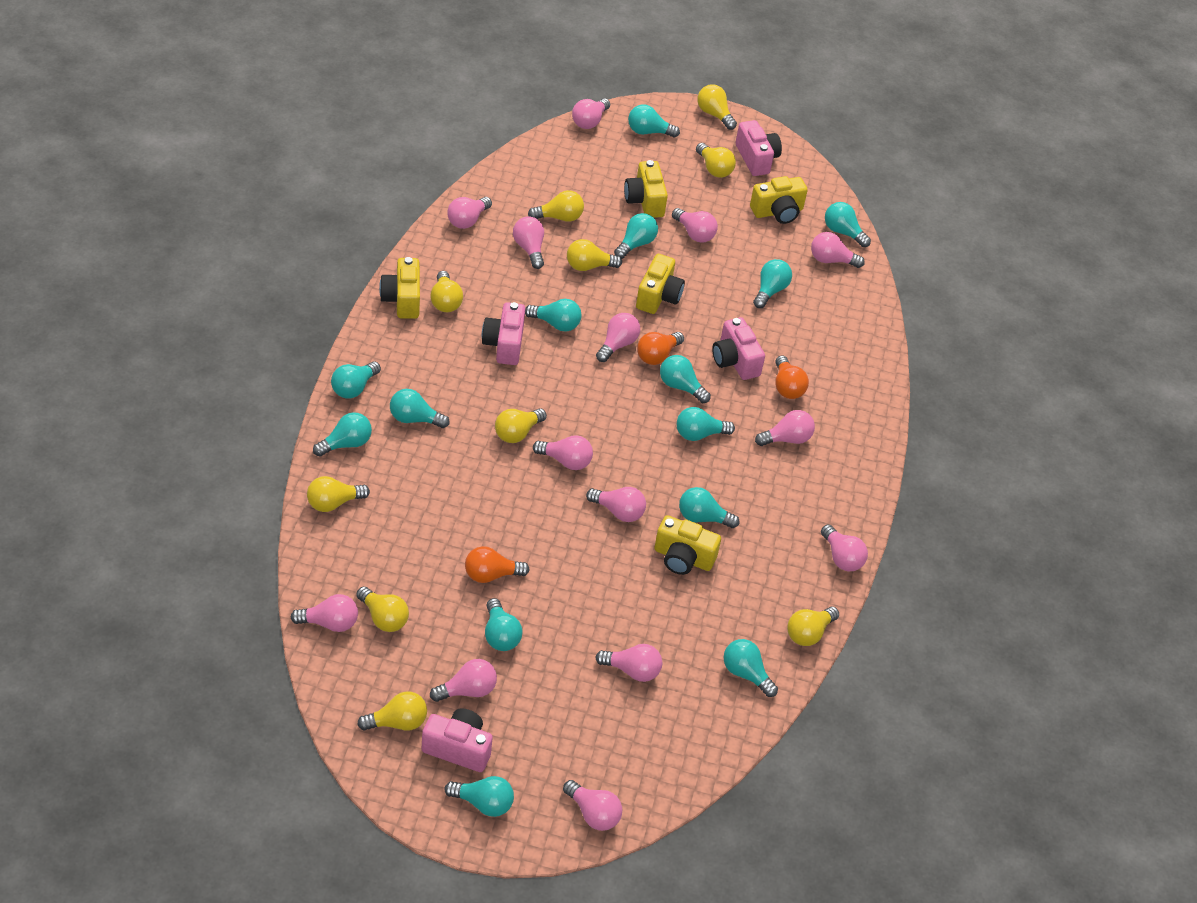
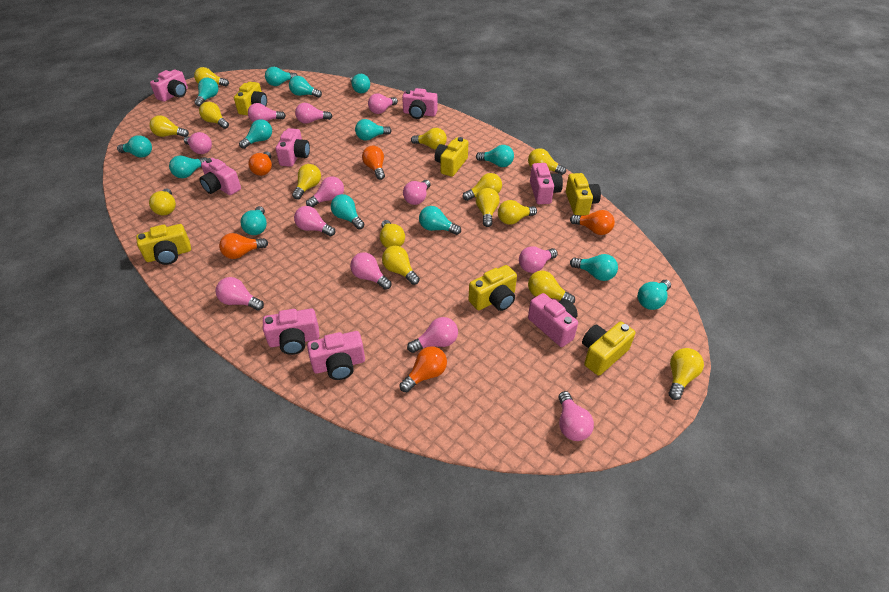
orange light bulb: 3 -> 5
pink camera: 4 -> 8
pink light bulb: 14 -> 12
yellow camera: 5 -> 6
yellow light bulb: 10 -> 14

